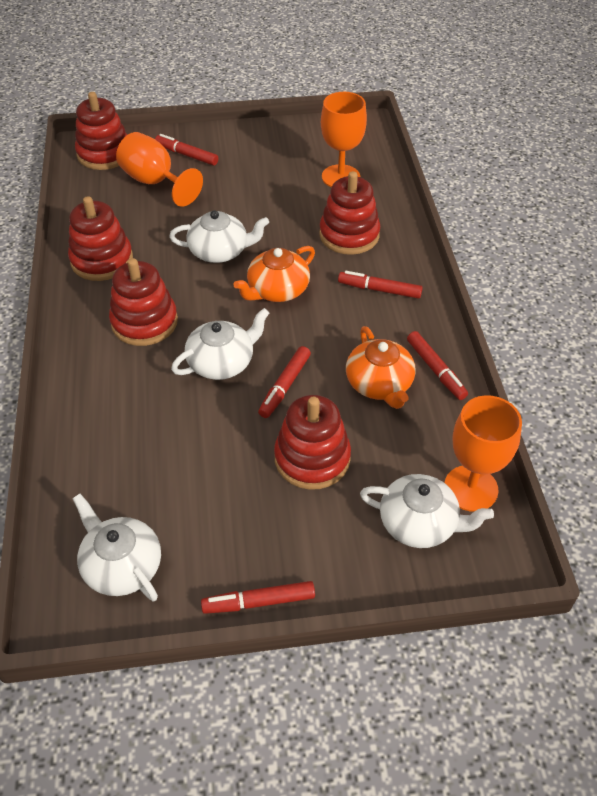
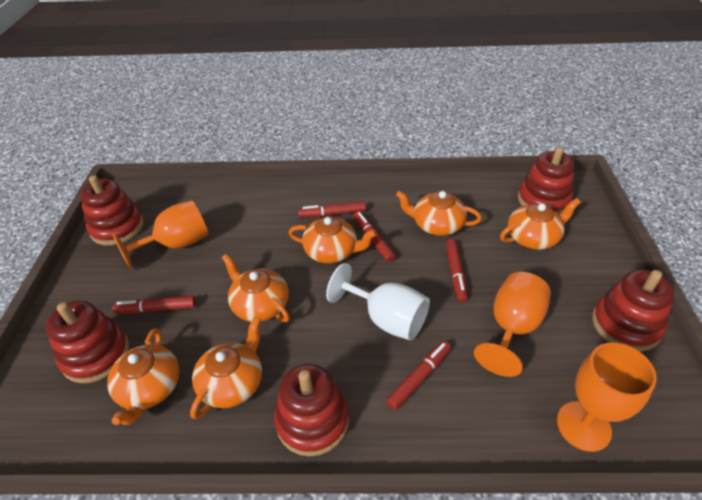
orange teapot: 2 -> 6
white goblet: 0 -> 1
white teapot: 4 -> 0

